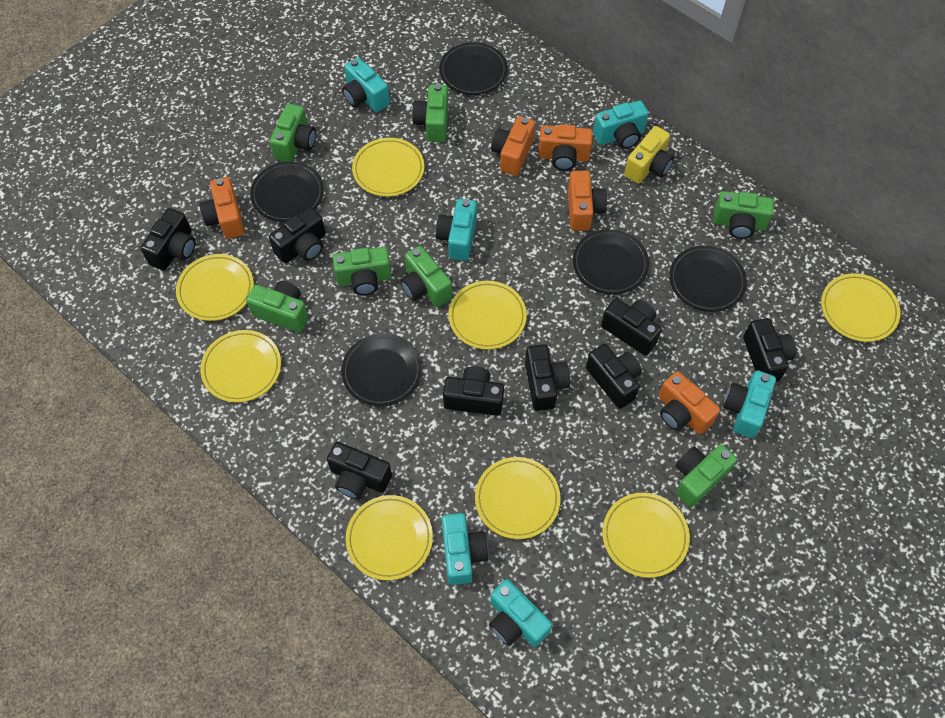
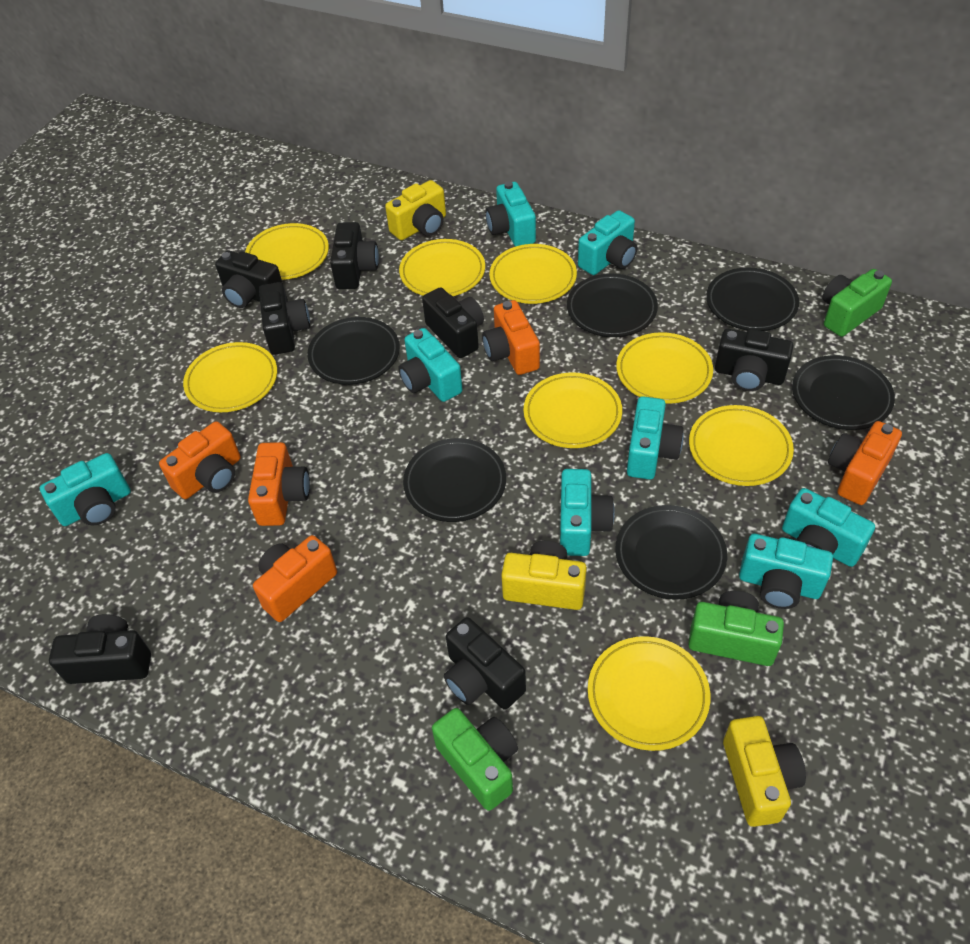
black camera: 8 -> 7
black plate: 5 -> 6
green camera: 7 -> 3
turquoise camera: 6 -> 8
yellow camera: 1 -> 3

